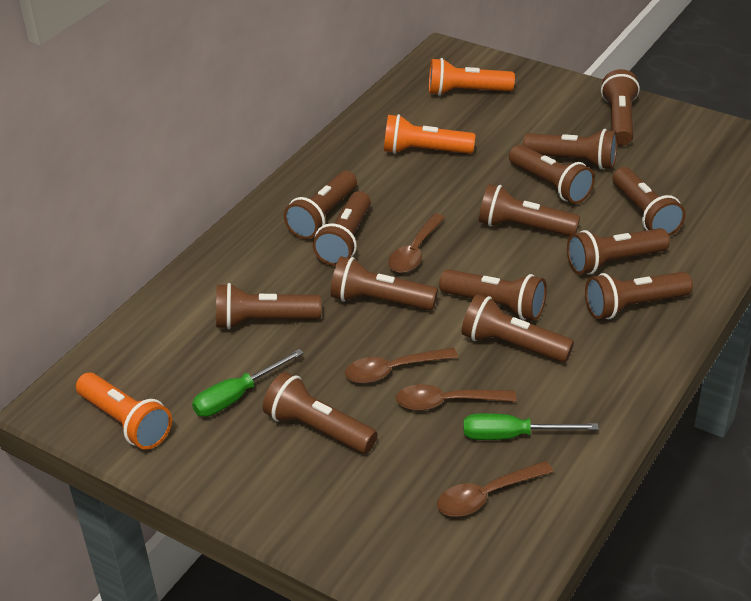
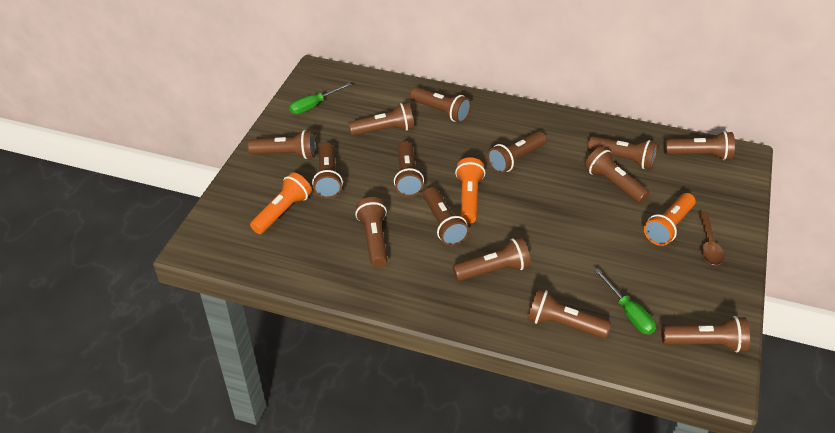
brown spoon: 4 -> 1

